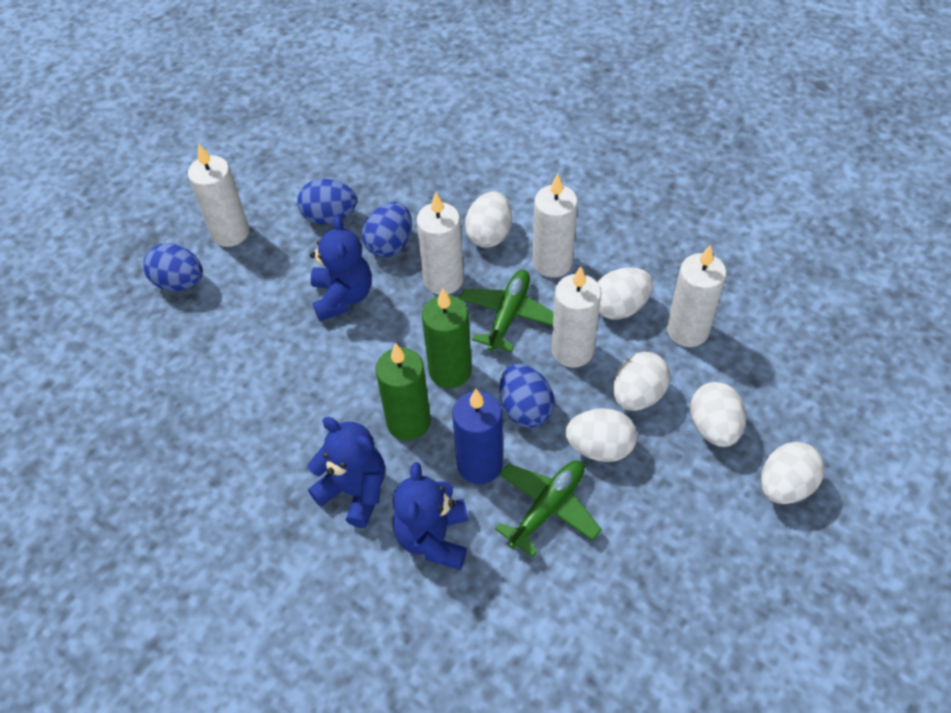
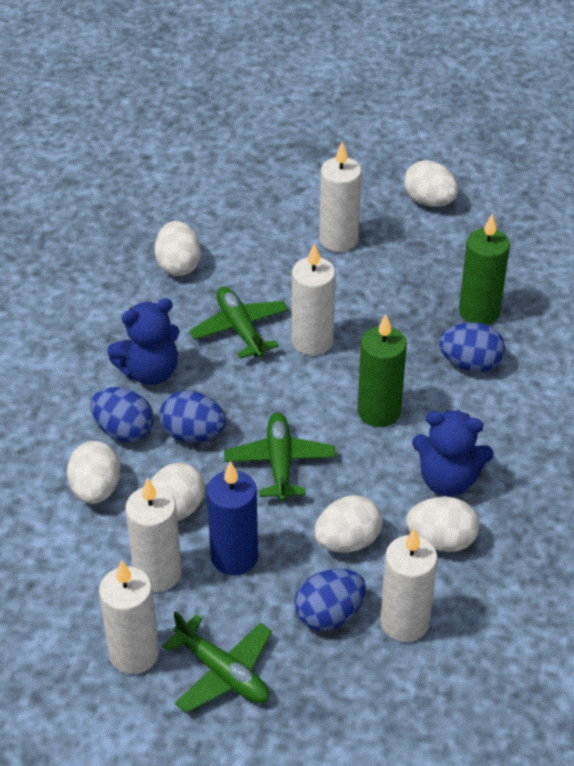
blue teddy bear: 3 -> 2
green plane: 2 -> 3

